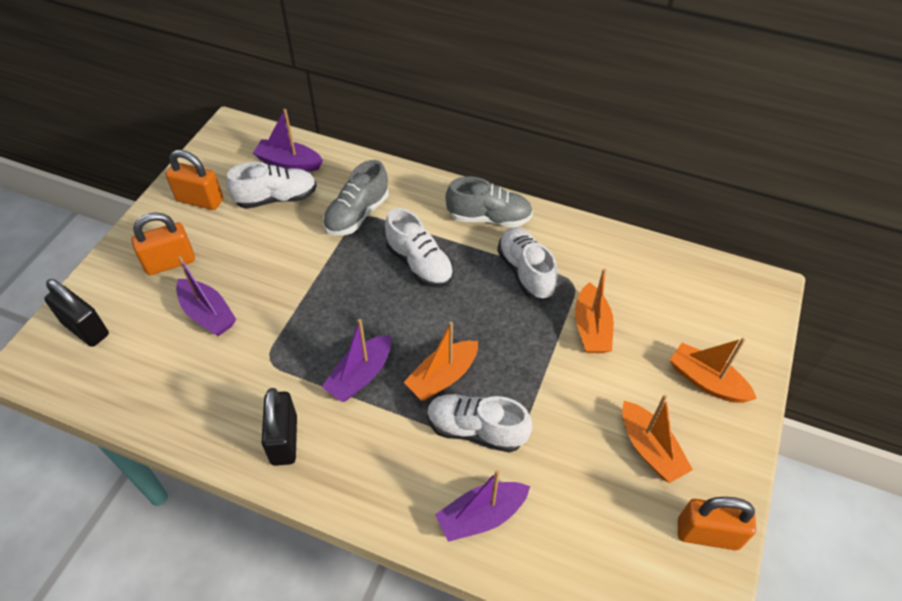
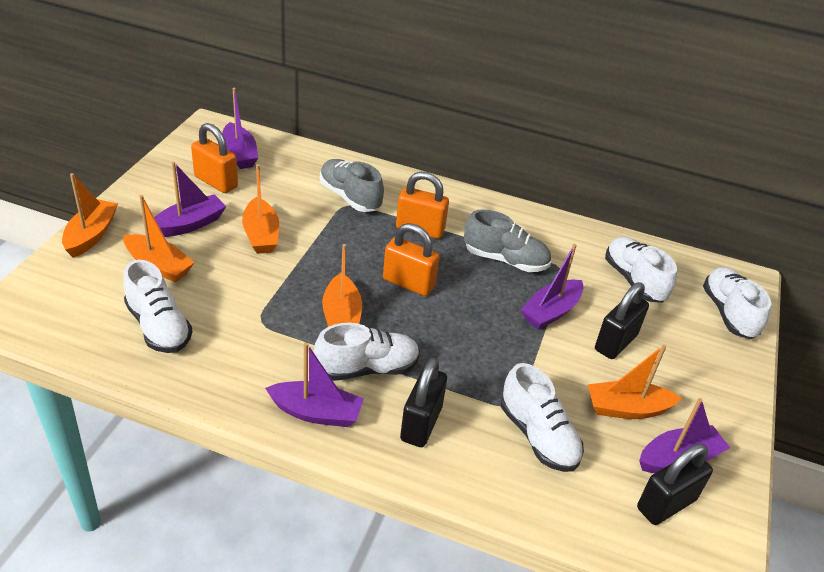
black padlock: 2 -> 3
orange boat: 4 -> 5
purple boat: 4 -> 5
white shoe: 4 -> 5

